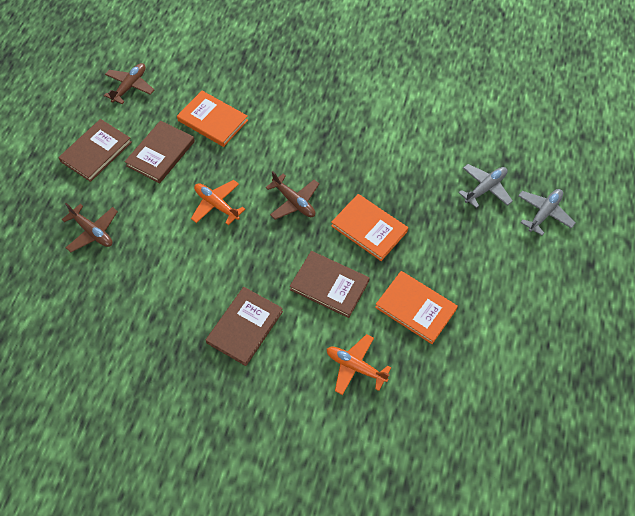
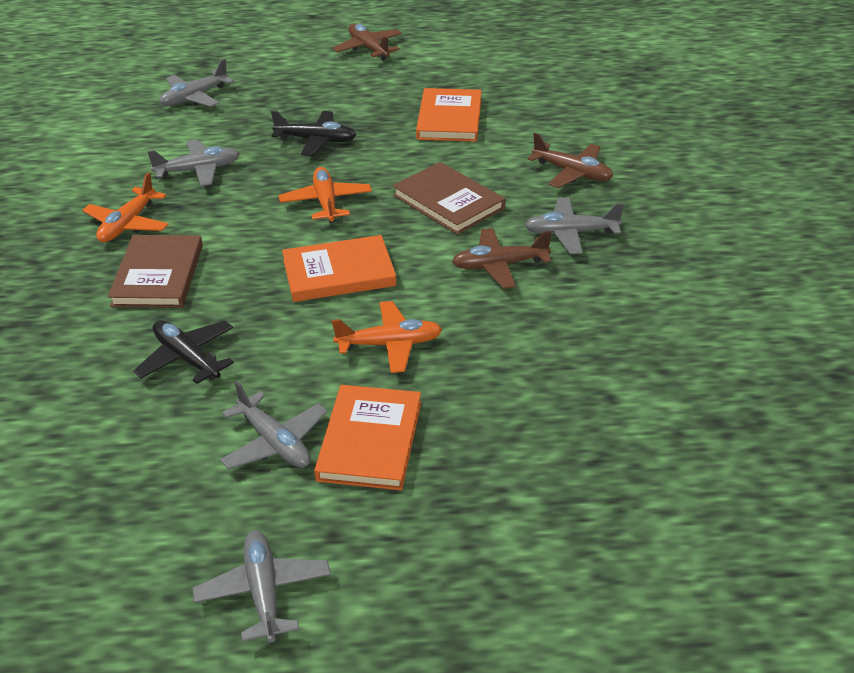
black plane: 0 -> 2
brown book: 4 -> 2
grey plane: 2 -> 5
orange plane: 2 -> 3

